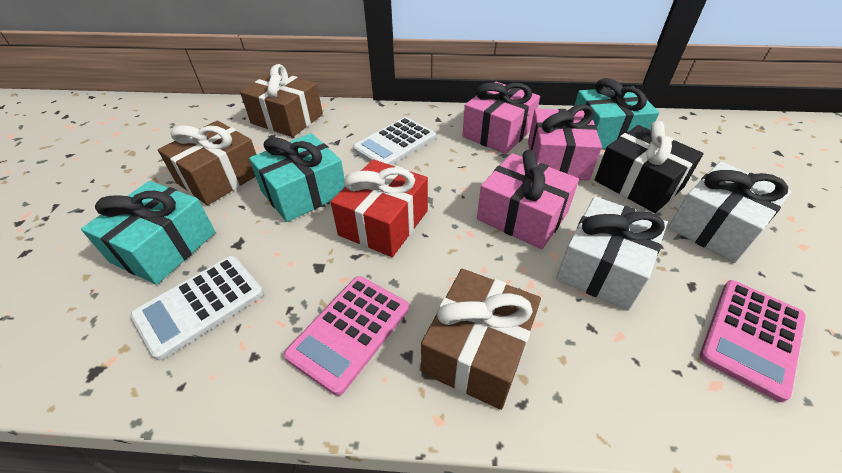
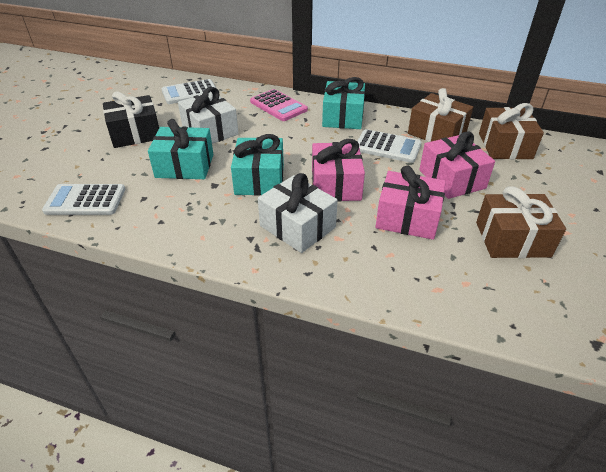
pink calculator: 2 -> 1
red gift: 1 -> 0
white calculator: 2 -> 3

